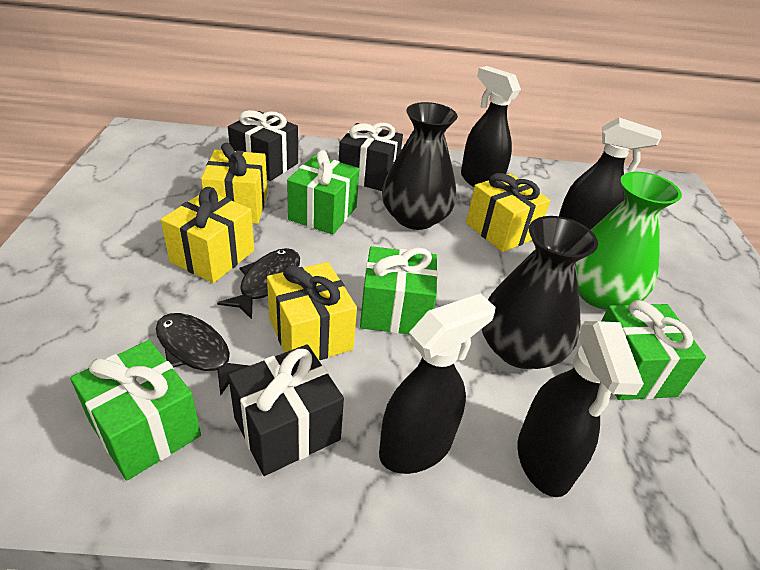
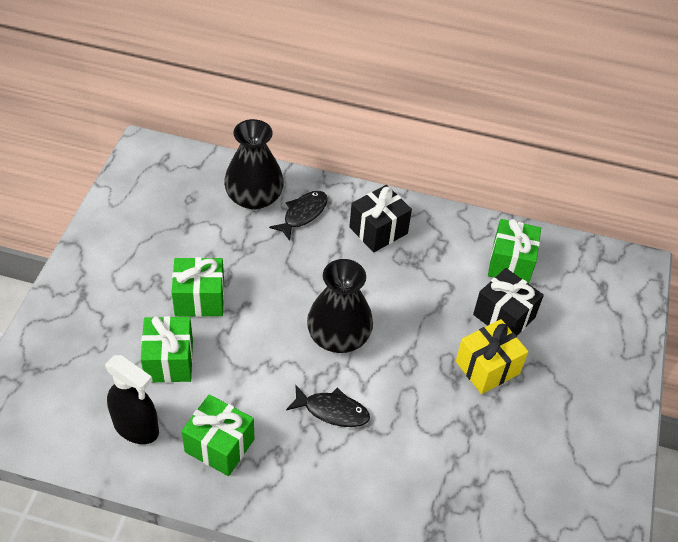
black gift: 3 -> 2
black spray bottle: 4 -> 1
green vase: 1 -> 0
yellow gift: 4 -> 1

